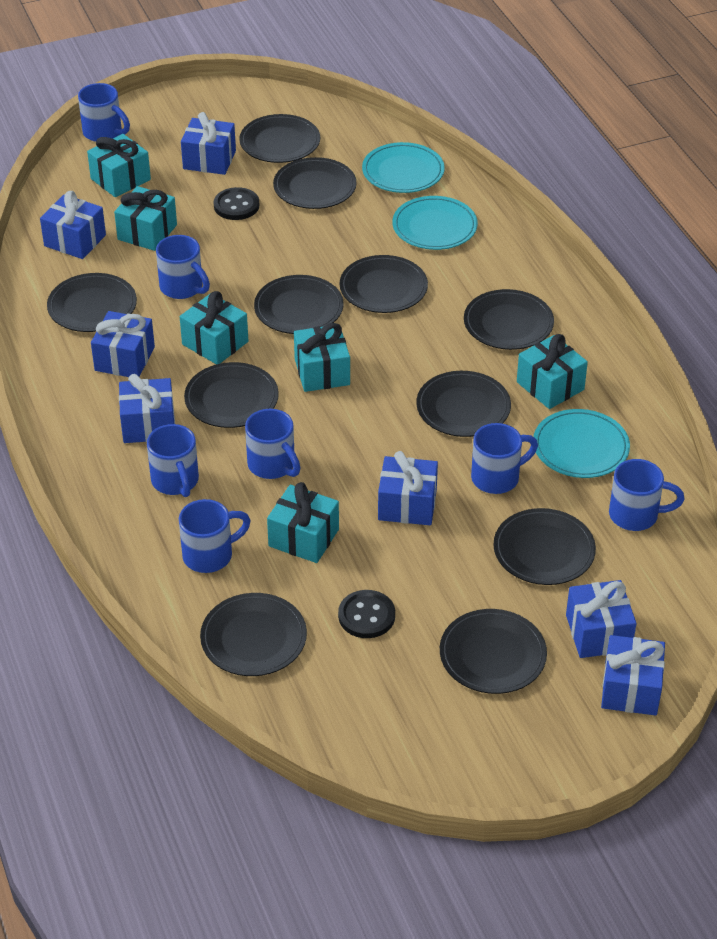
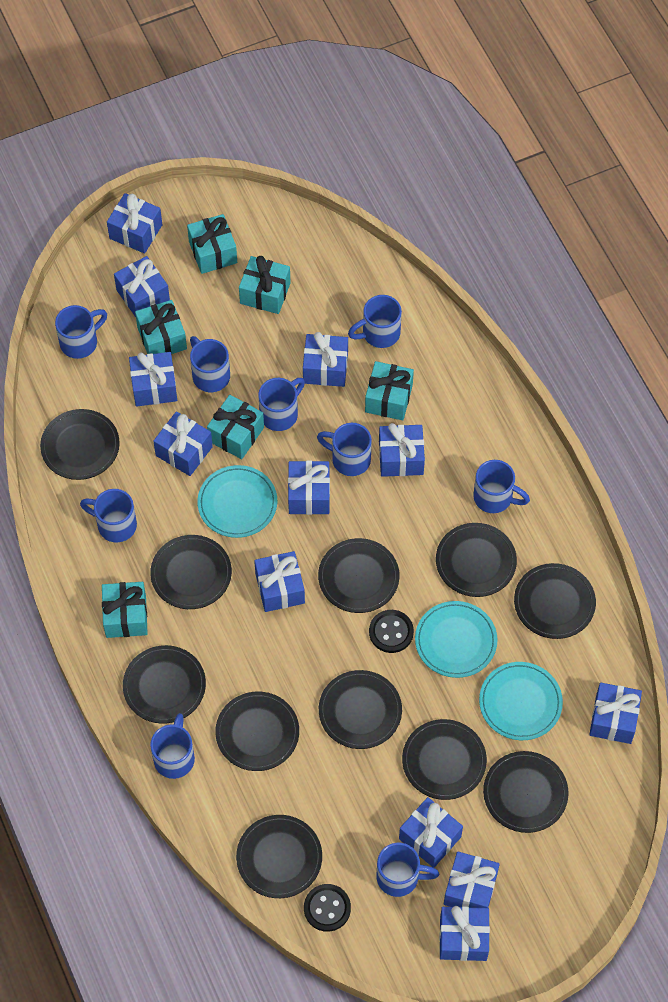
blue gift: 7 -> 12
blue mug: 7 -> 9

